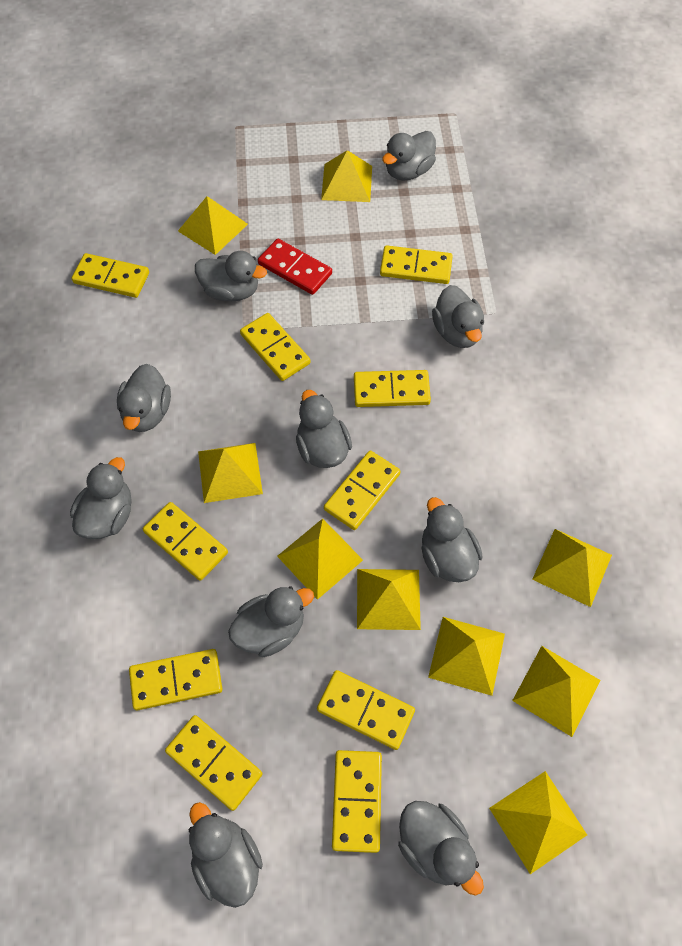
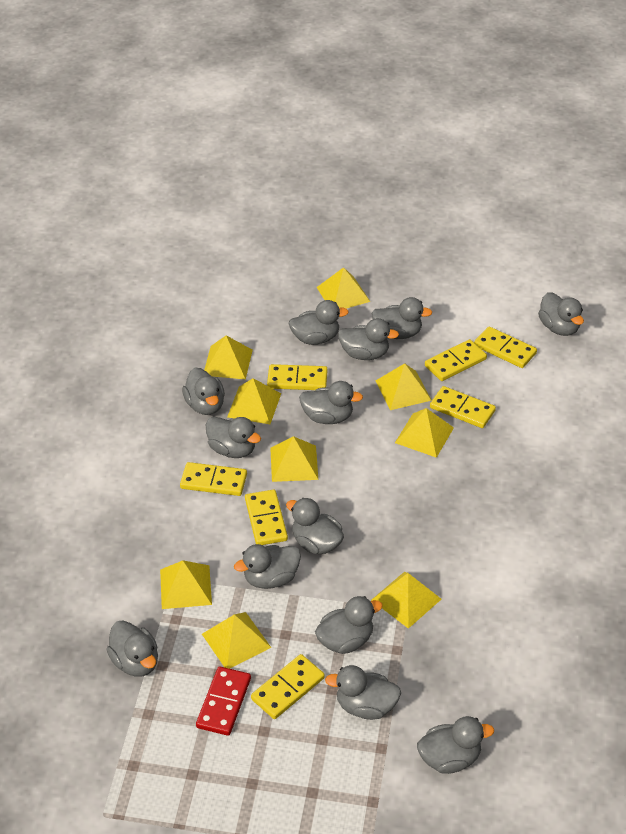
grey duck: 10 -> 13
yellow domino: 10 -> 7

